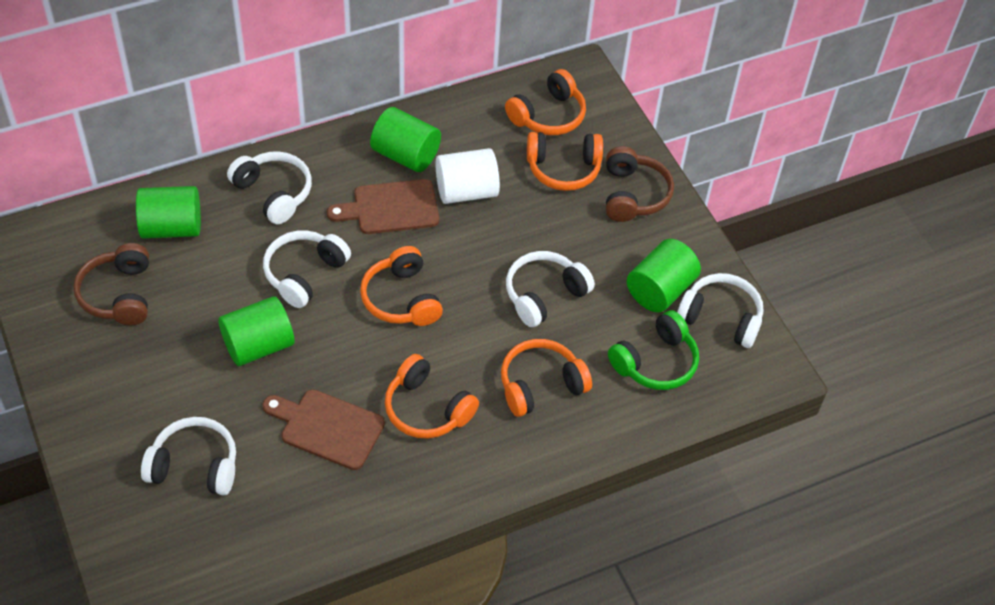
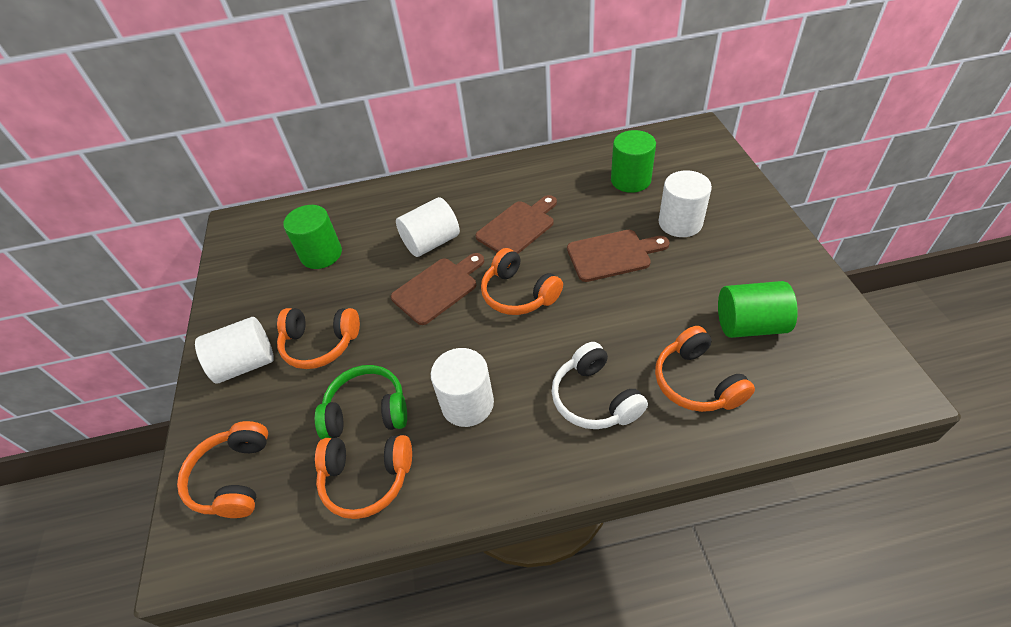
brown cutting board: 2 -> 3
brown headphones: 2 -> 0
green cylinder: 4 -> 3
white cylinder: 1 -> 4
white headphones: 5 -> 1

